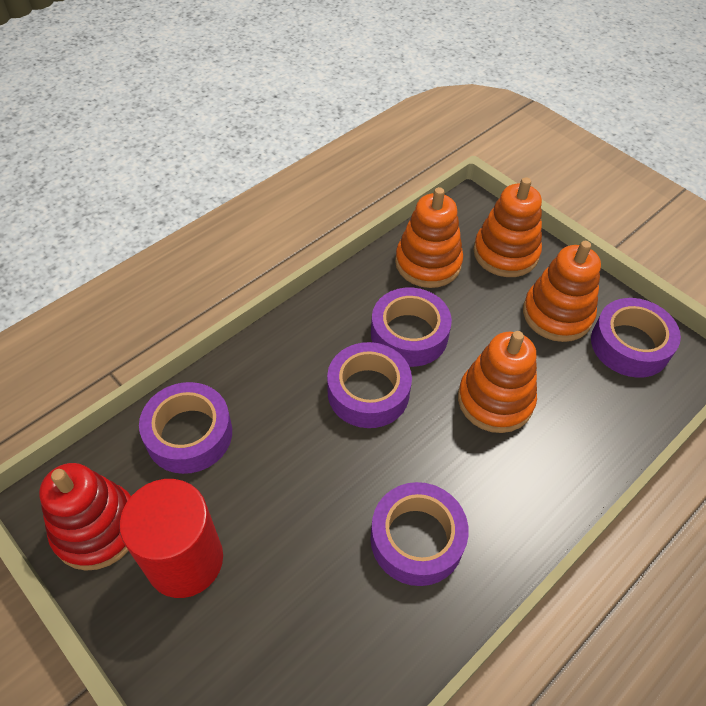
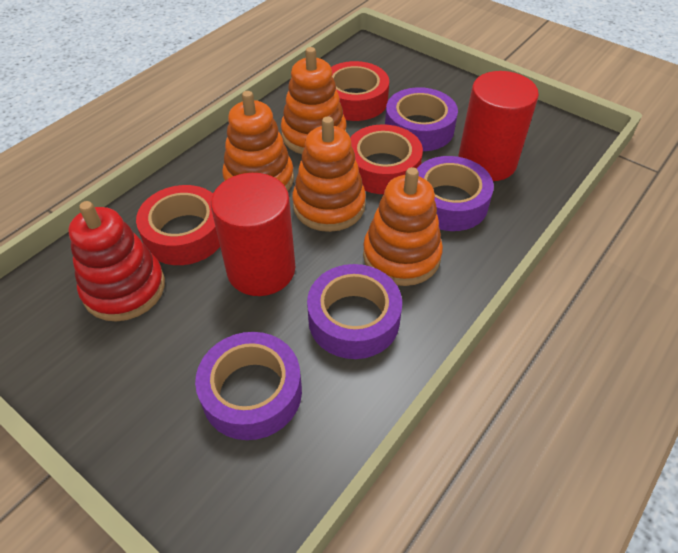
purple tape: 5 -> 4
red cylinder: 1 -> 2
red tape: 0 -> 3

